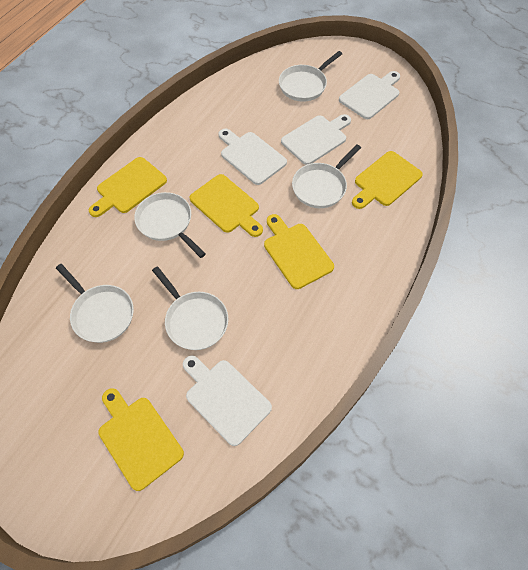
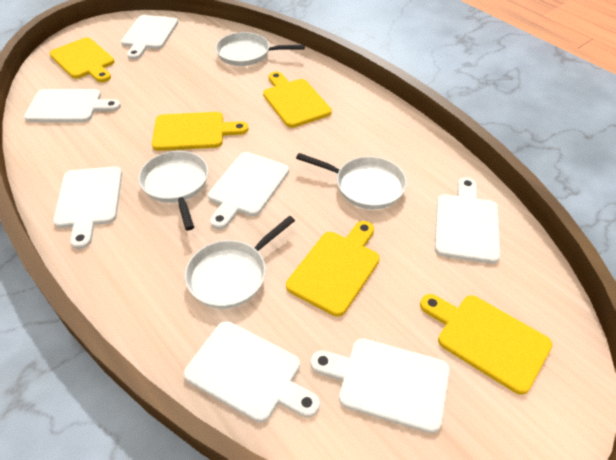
white cutting board: 4 -> 7
white pan: 5 -> 4

